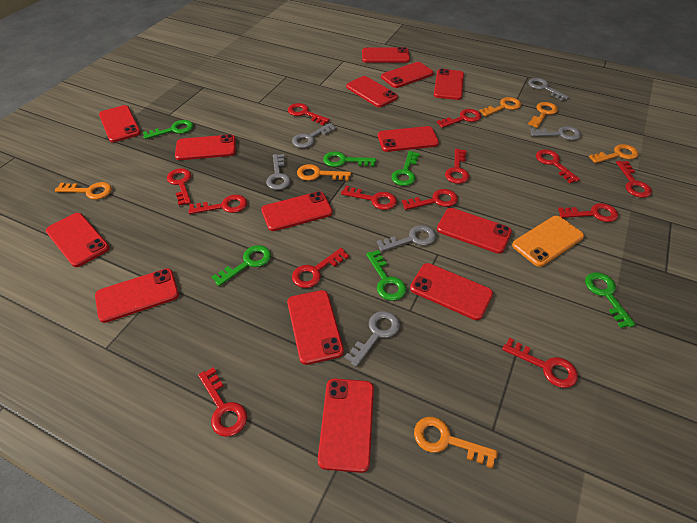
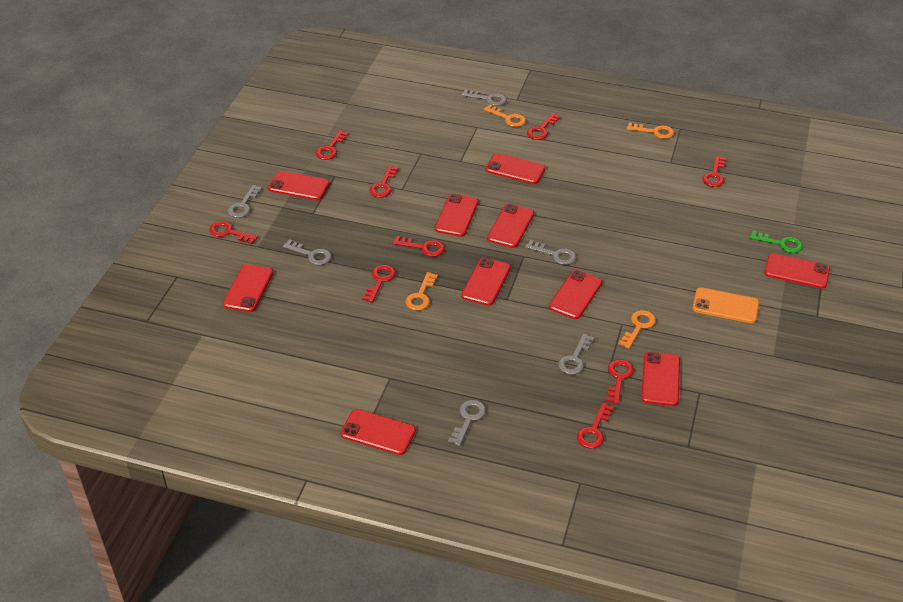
green key: 6 -> 1
orange key: 6 -> 4
red key: 13 -> 9
red phone: 14 -> 10

